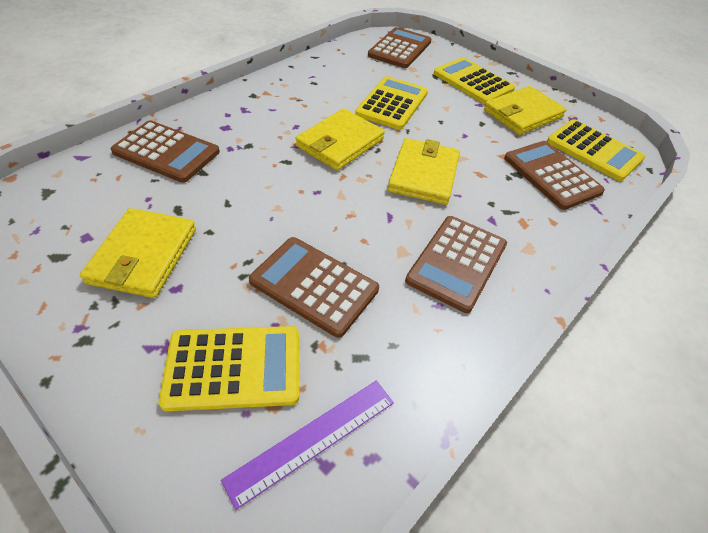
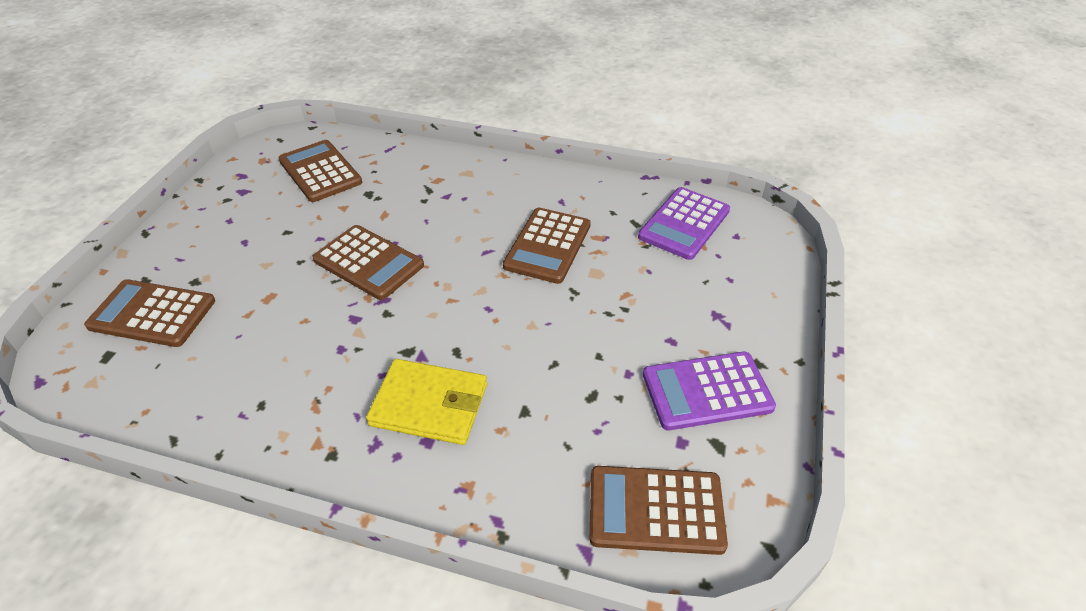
purple calculator: 0 -> 2
purple ruler: 1 -> 0
yellow calculator: 4 -> 0
yellow wallet: 4 -> 1

